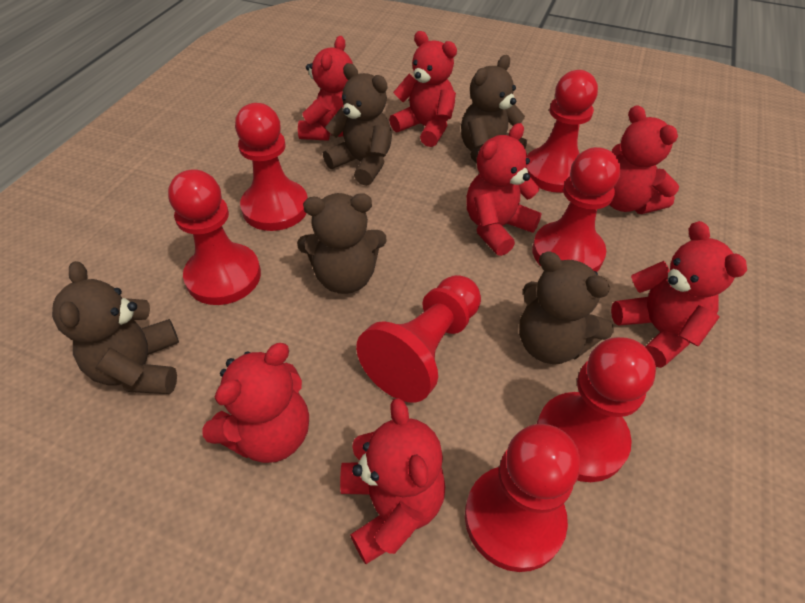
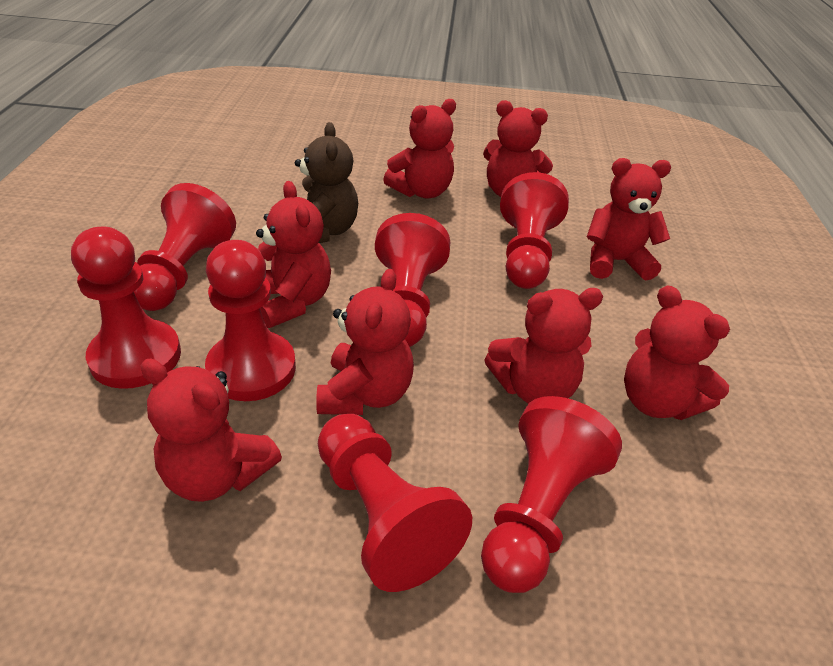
brown teddy bear: 5 -> 1
red teddy bear: 7 -> 8

